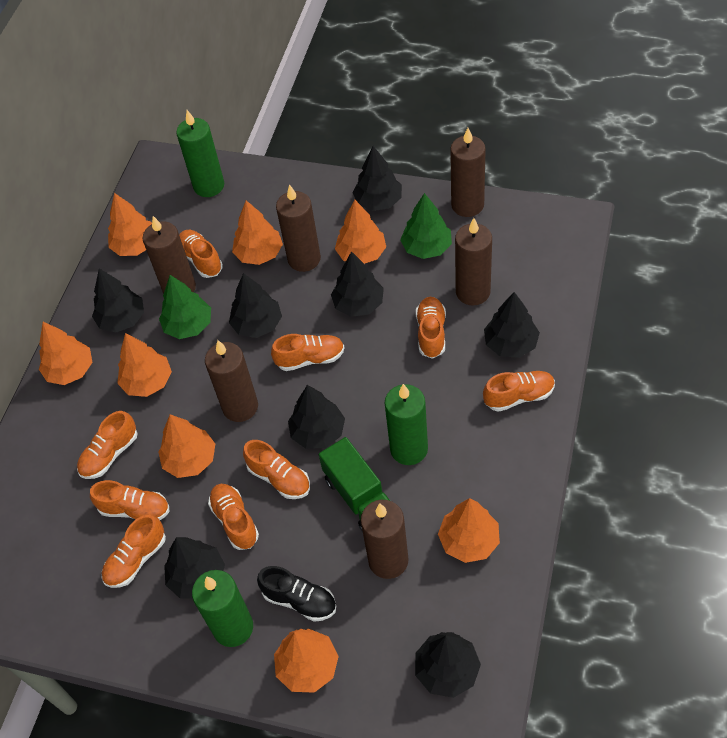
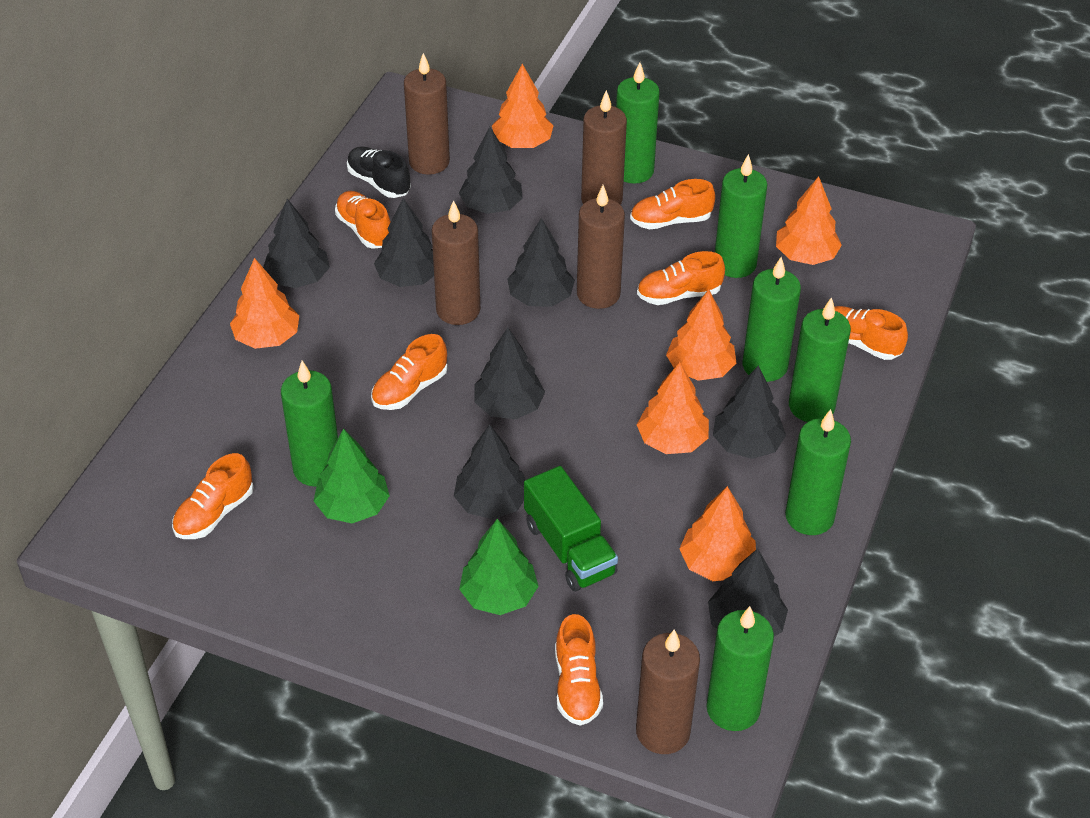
brown candle: 6 -> 5
green candle: 3 -> 7
orange shoe: 9 -> 7
orange tree: 8 -> 6

